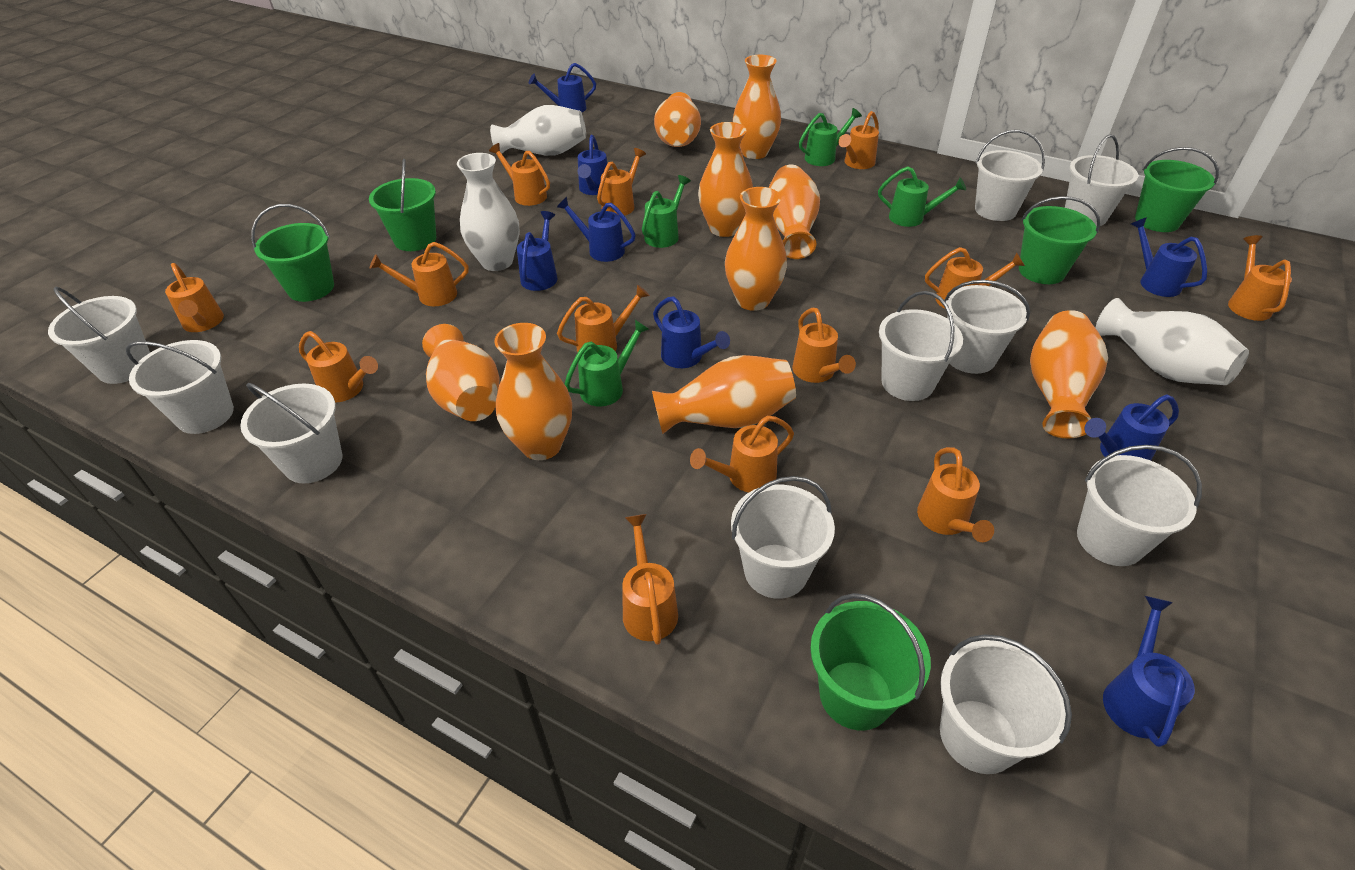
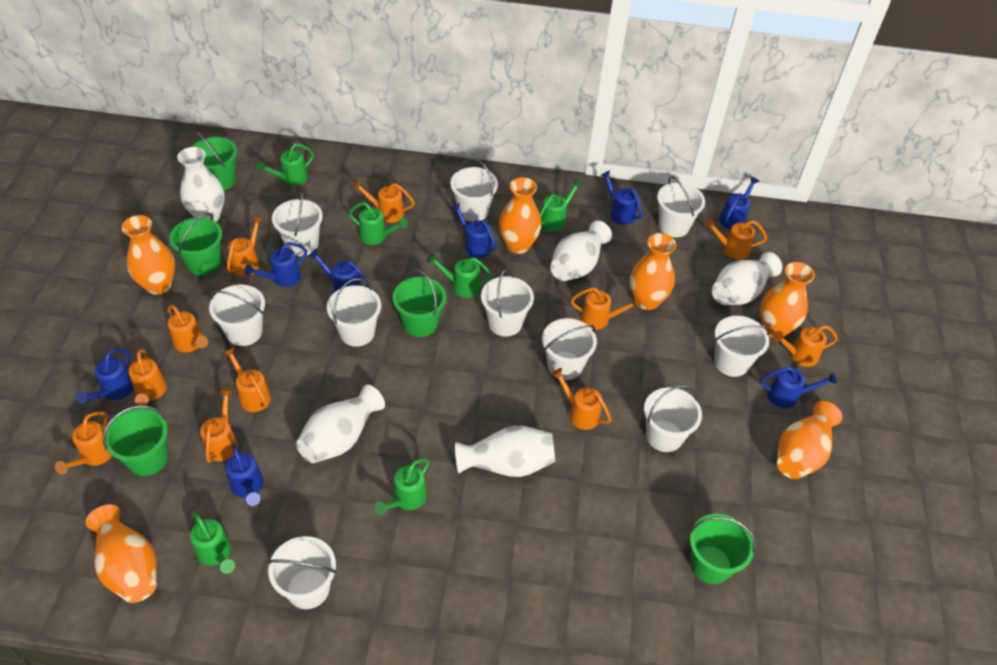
green watering can: 4 -> 6
orange vase: 9 -> 6
orange watering can: 13 -> 11
white vase: 3 -> 5

